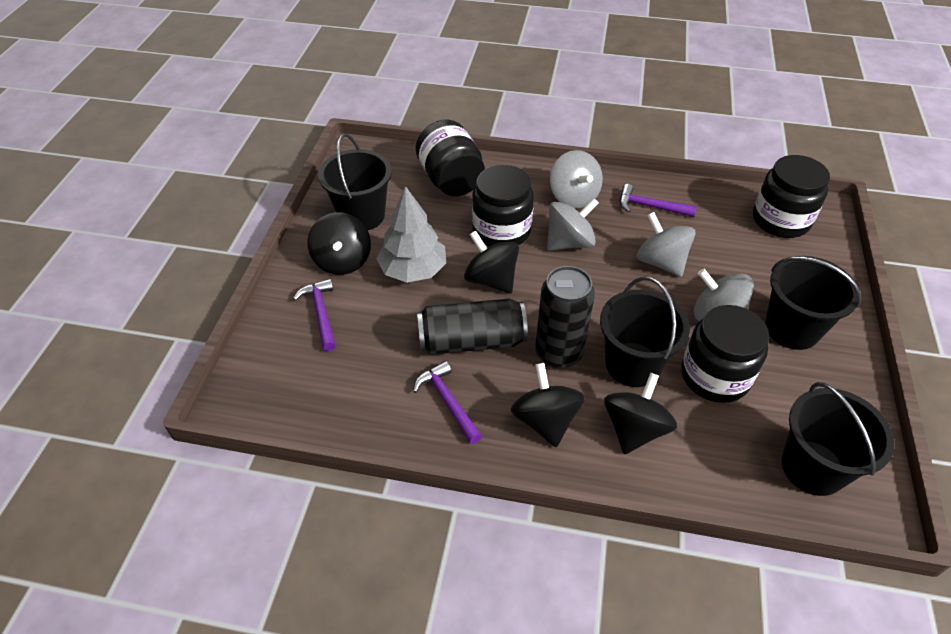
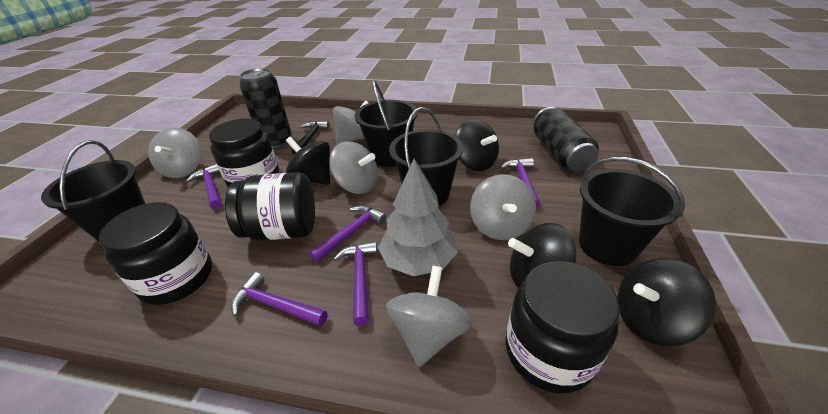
black hammer: 0 -> 1
grey spinning top: 4 -> 5
purple hammer: 3 -> 5

